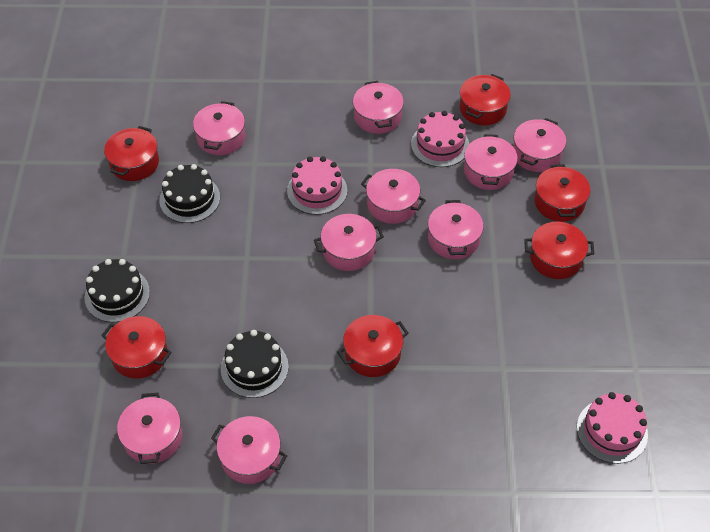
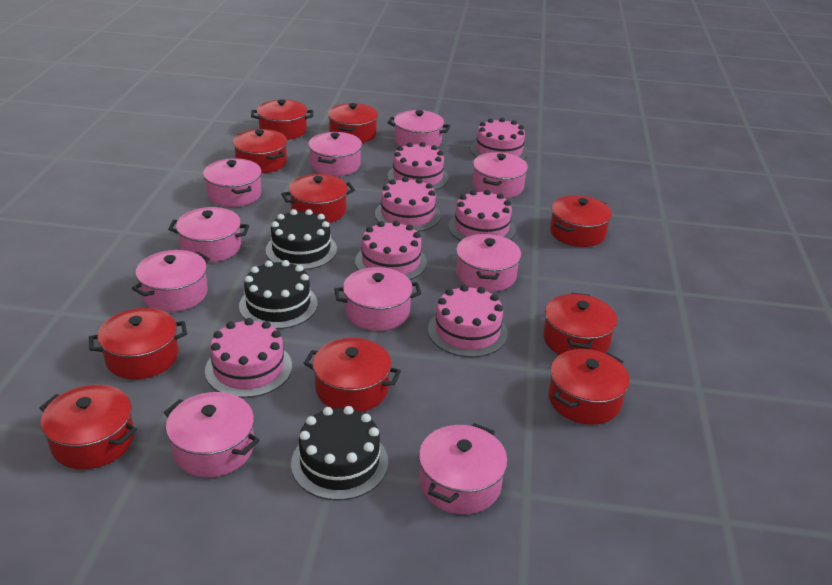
pink cake: 3 -> 7
pink pot: 9 -> 10
red pot: 6 -> 10

